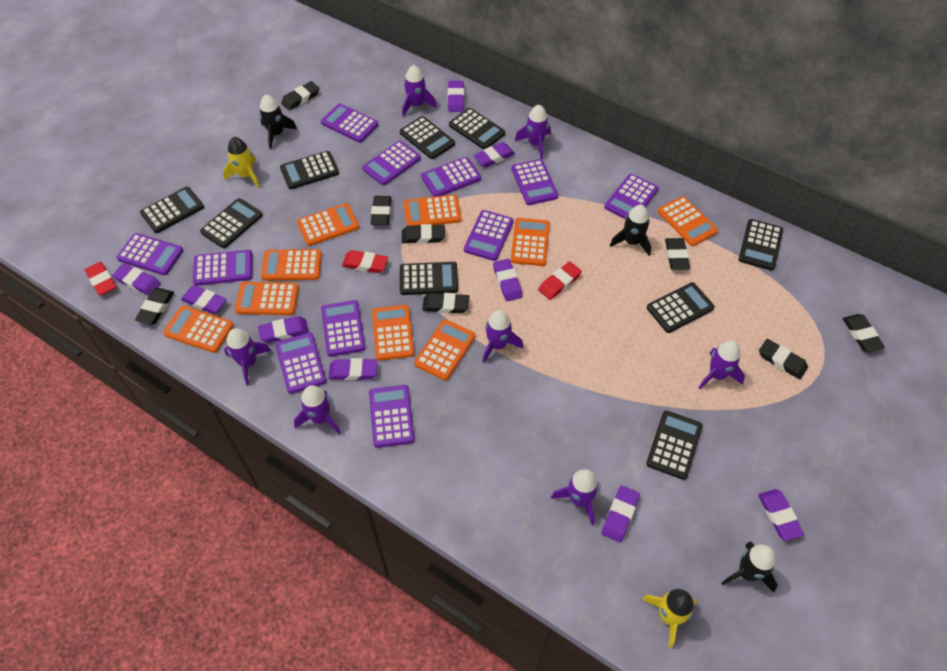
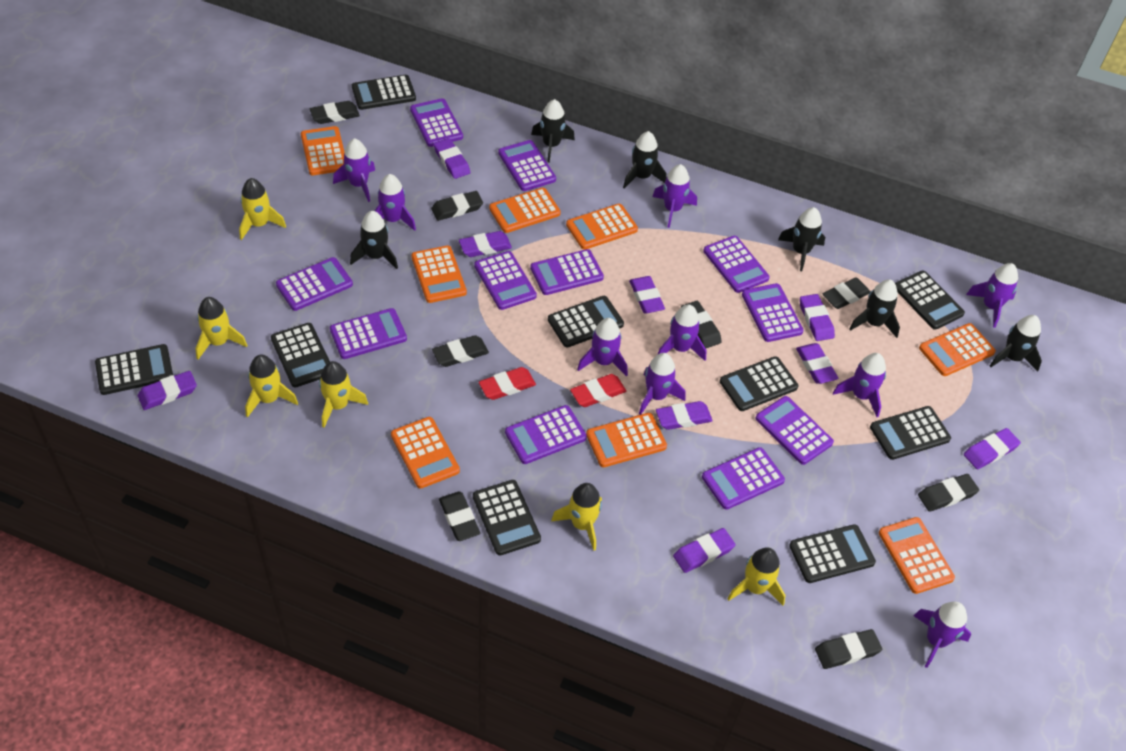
black rocket: 3 -> 6
orange calculator: 9 -> 8
purple rocket: 7 -> 9
red eraser: 3 -> 2
yellow rocket: 2 -> 6

